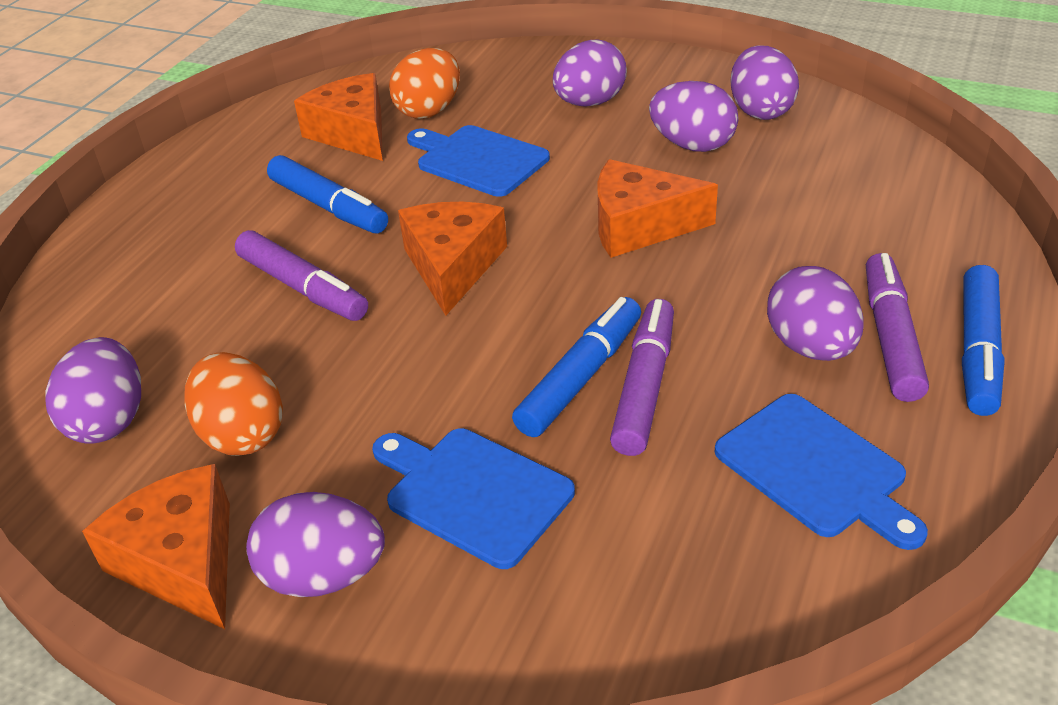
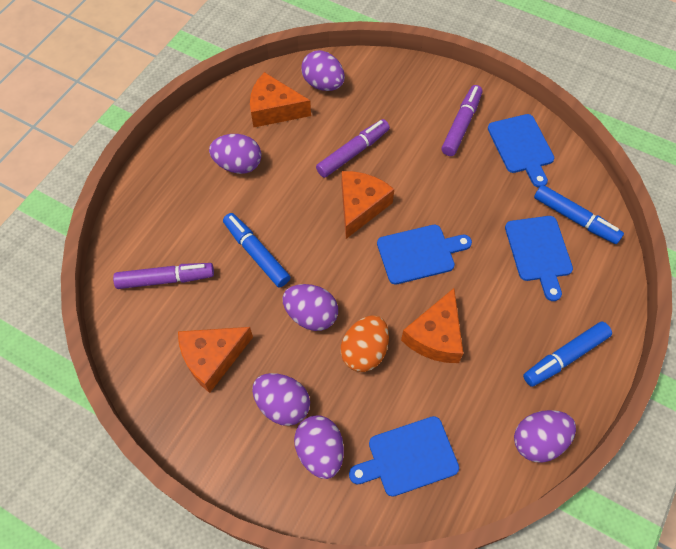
blue cutting board: 3 -> 4
orange egg: 2 -> 1

